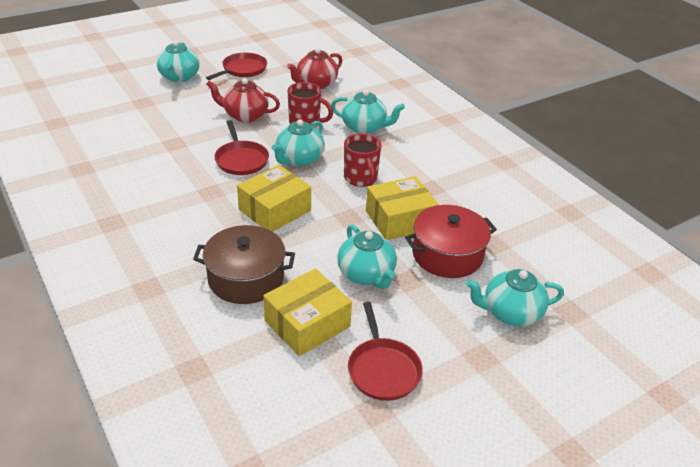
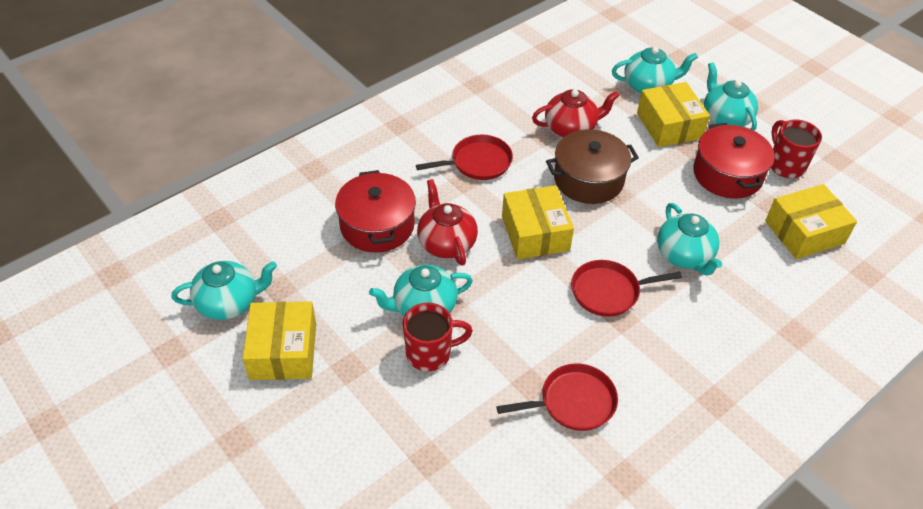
red pot: 1 -> 2
yellow box: 3 -> 4

